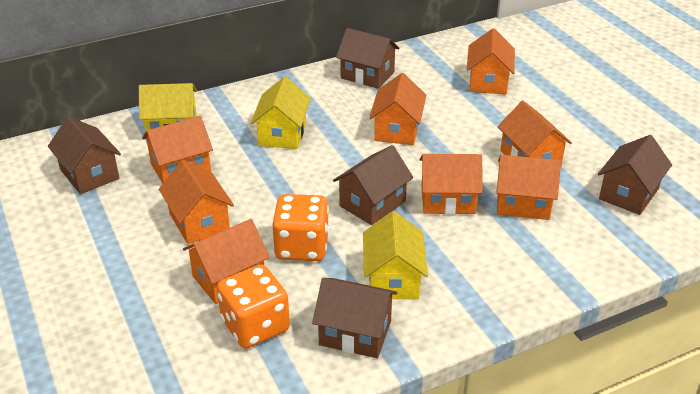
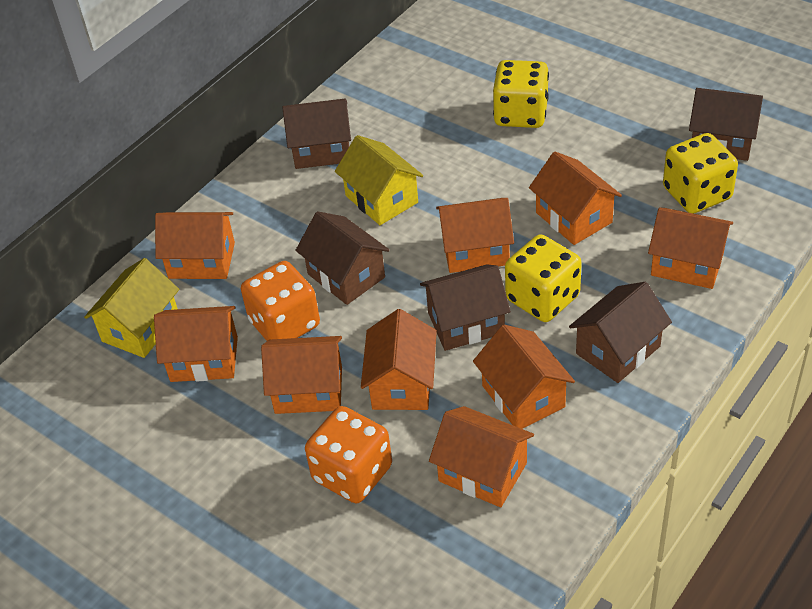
orange house: 8 -> 9
yellow dice: 0 -> 3
yellow house: 3 -> 2

